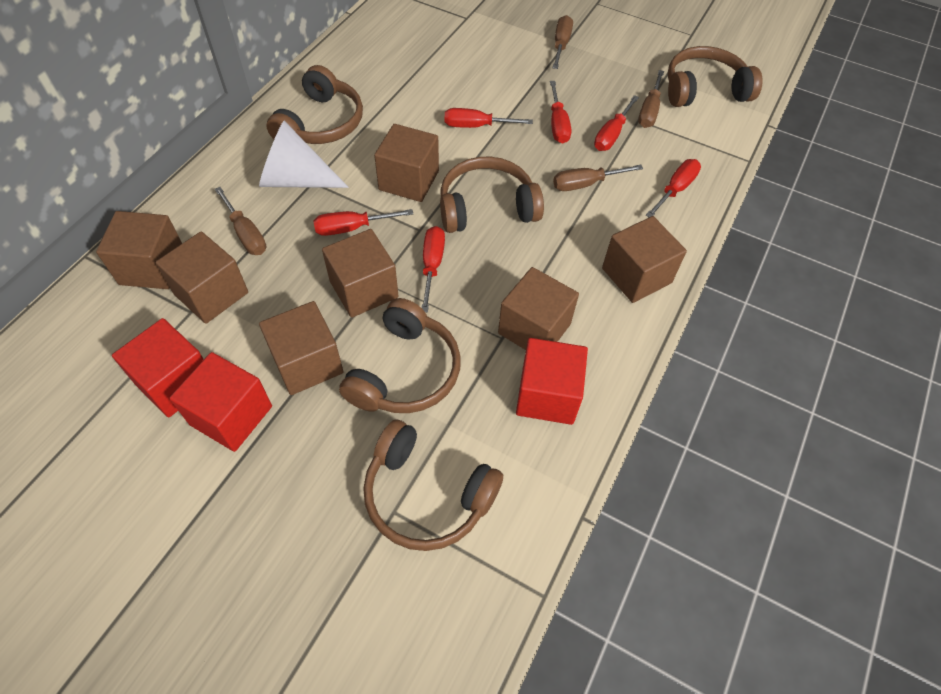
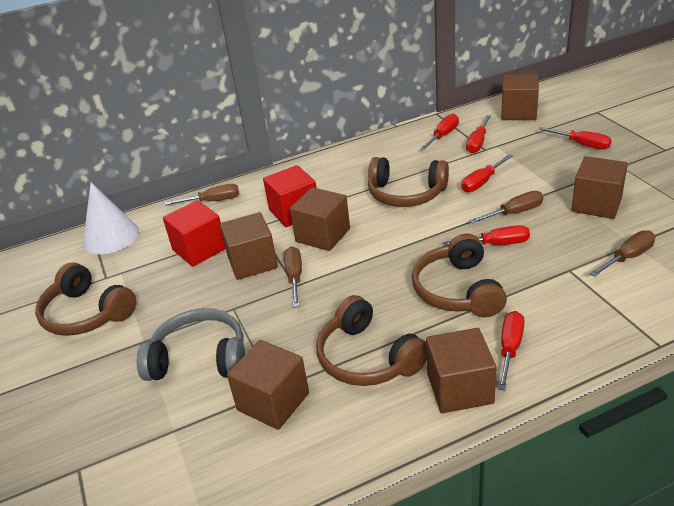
brown cube: 7 -> 6
brown headphones: 5 -> 4
grey headphones: 0 -> 1
red cube: 3 -> 2

